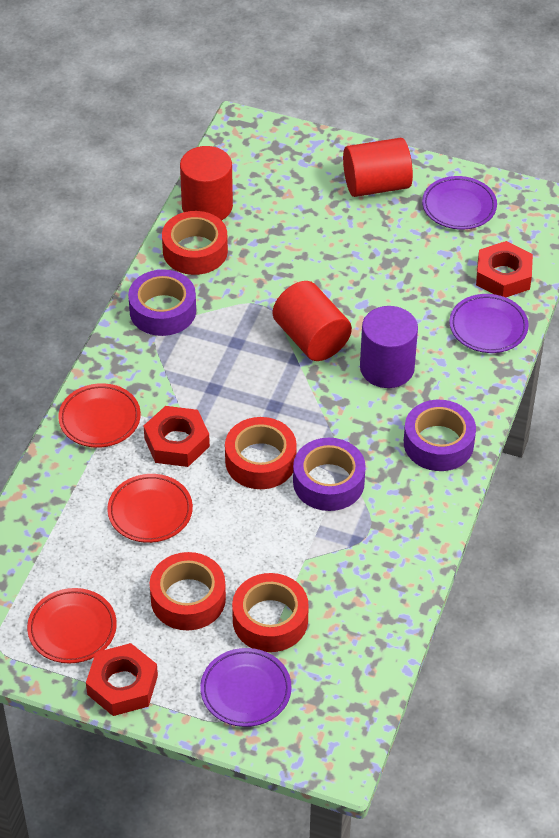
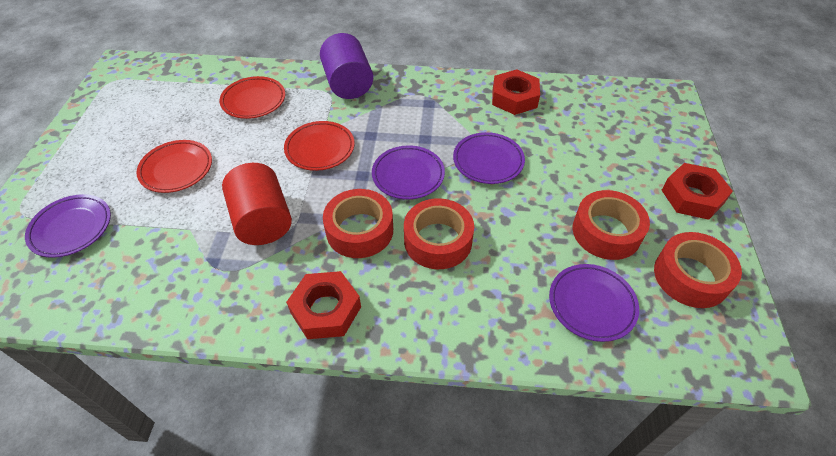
purple plate: 3 -> 4
purple tape: 3 -> 0
red cylinder: 3 -> 1

